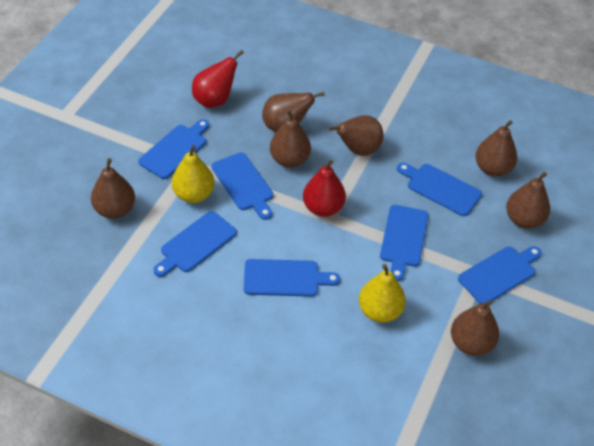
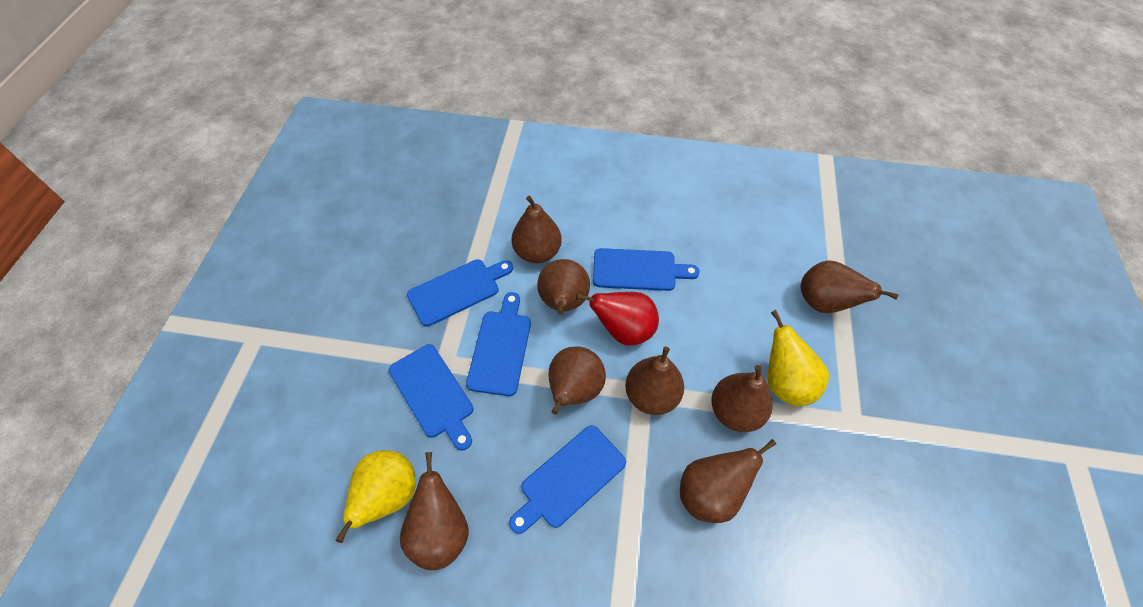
blue cutting board: 7 -> 5
brown pear: 7 -> 8
red pear: 2 -> 1

